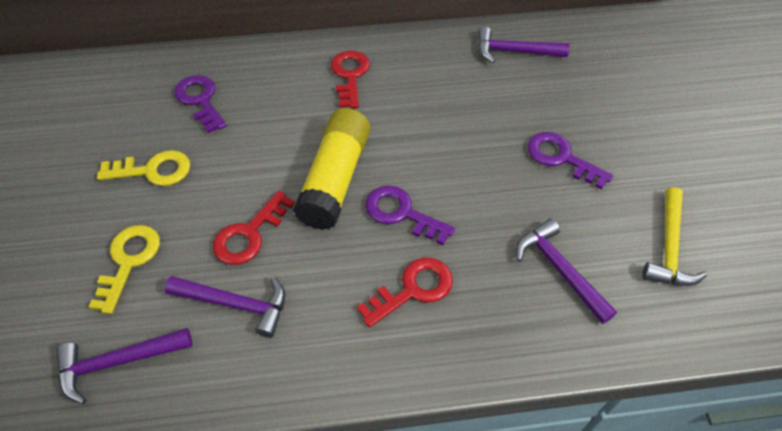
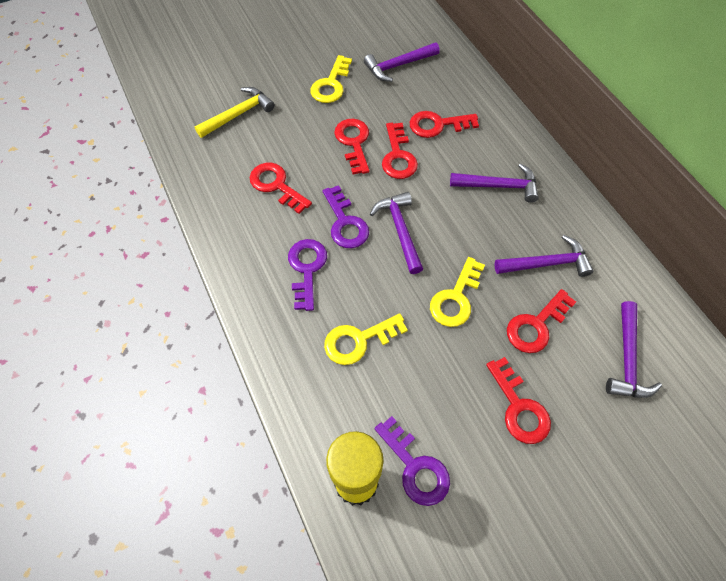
purple hammer: 4 -> 5
red key: 3 -> 6
yellow key: 2 -> 3

